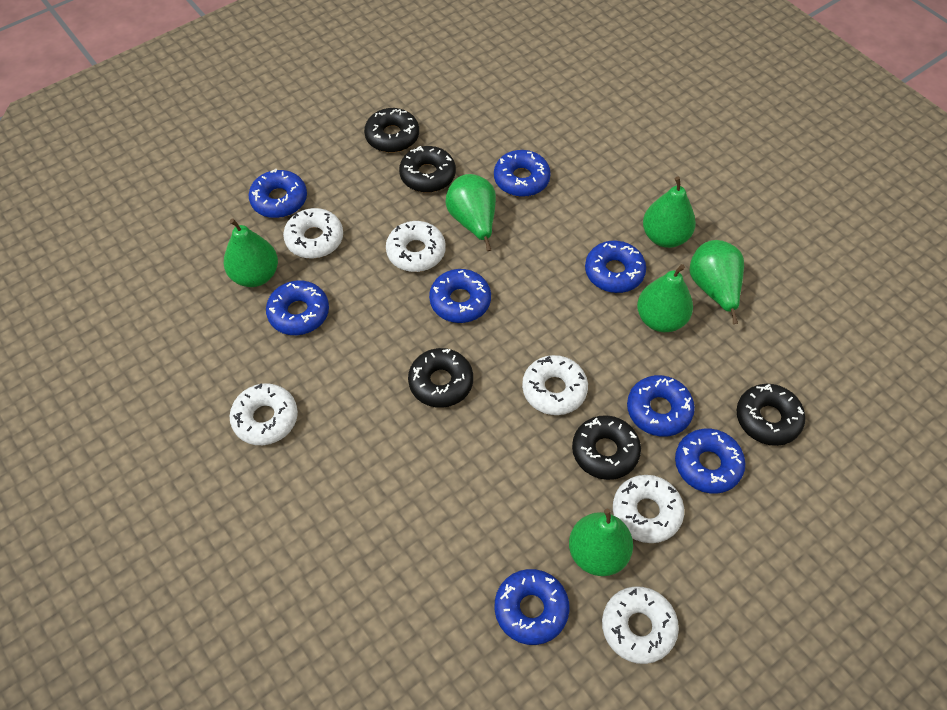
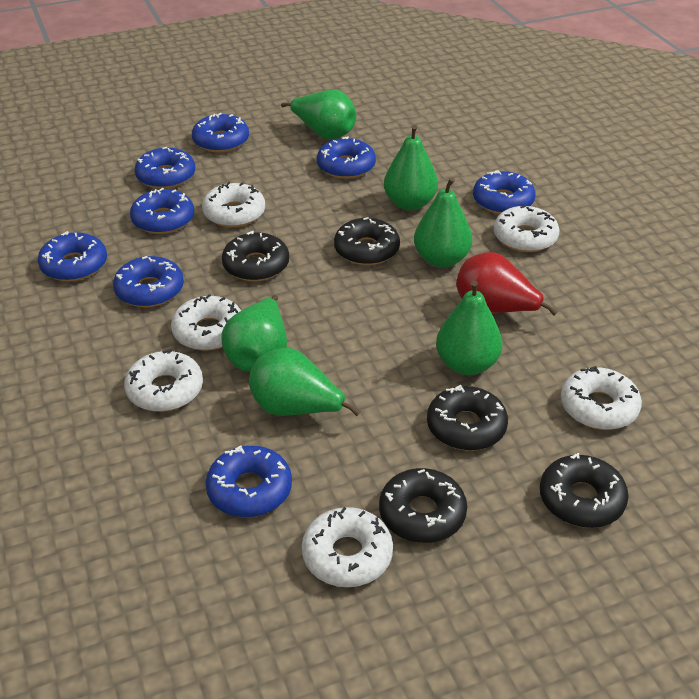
red pear: 0 -> 1

